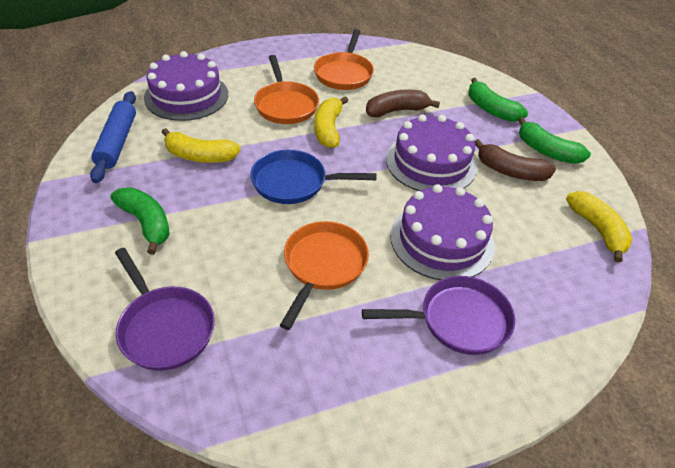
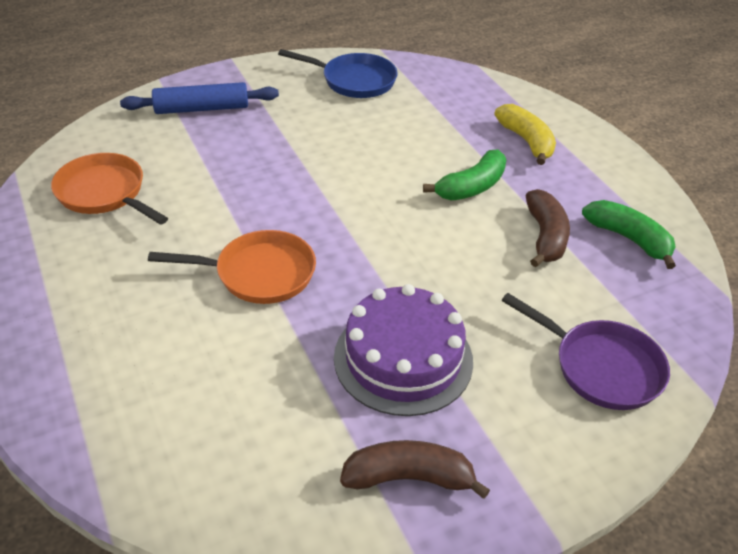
green banana: 3 -> 2
orange pan: 3 -> 2
purple cake: 3 -> 1
purple pan: 2 -> 1
yellow banana: 3 -> 1

